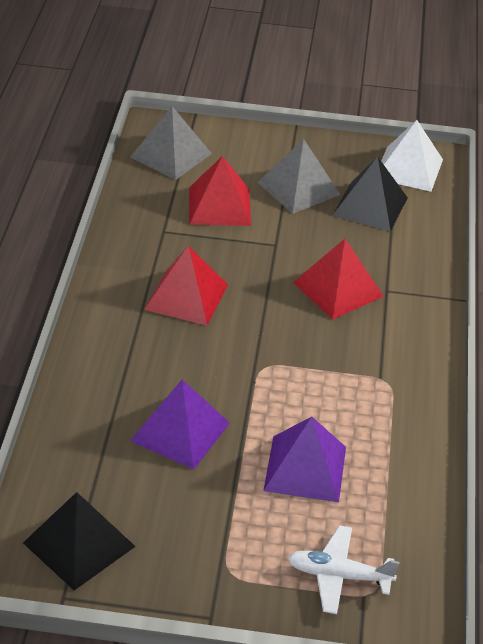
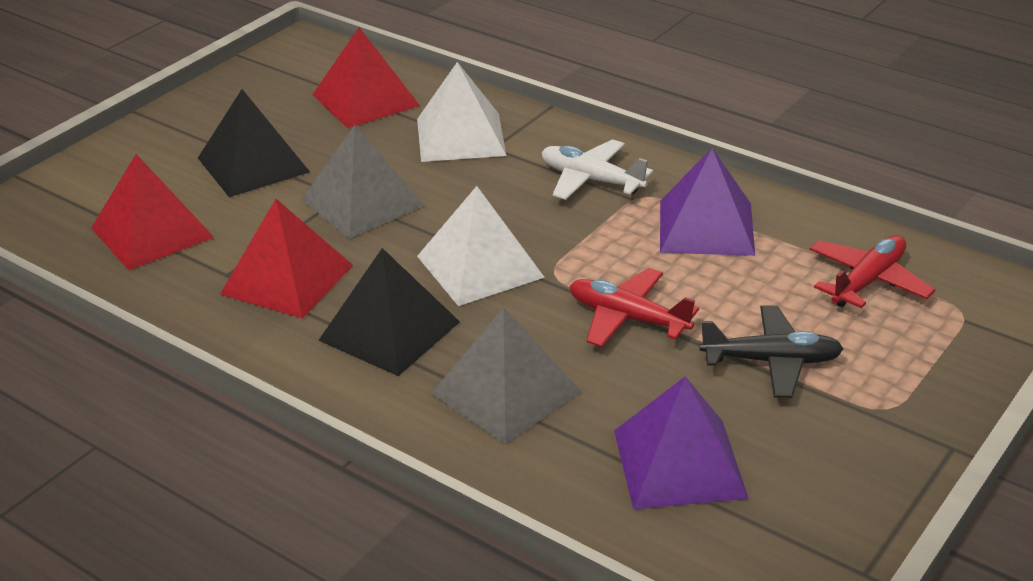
black plane: 0 -> 1
red plane: 0 -> 2
white pyramid: 1 -> 2

